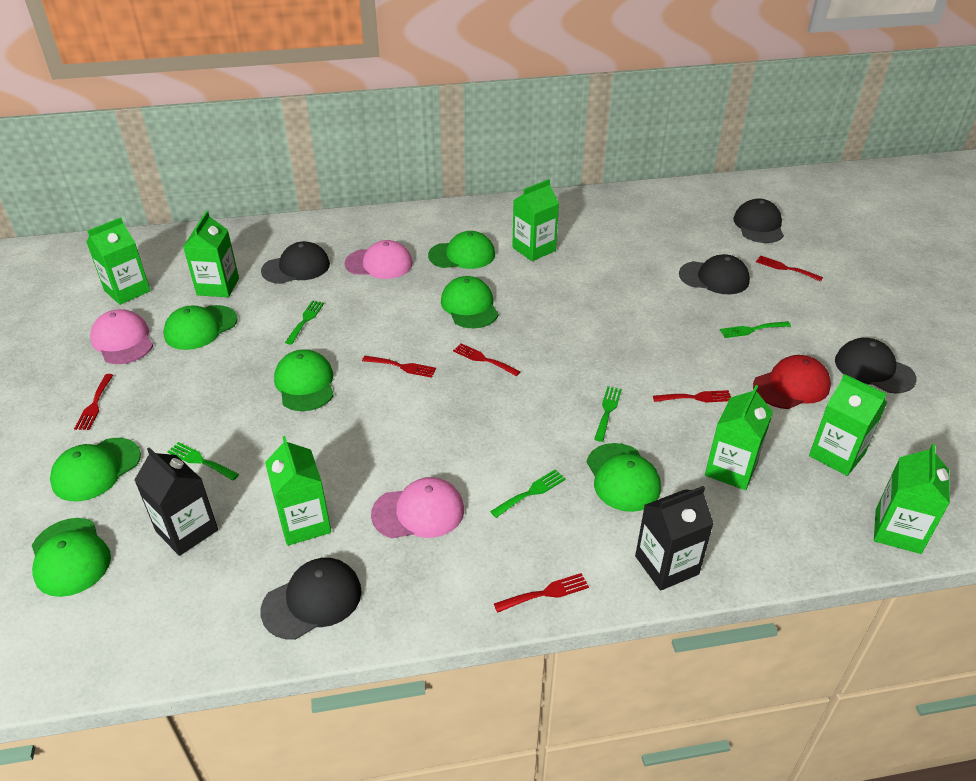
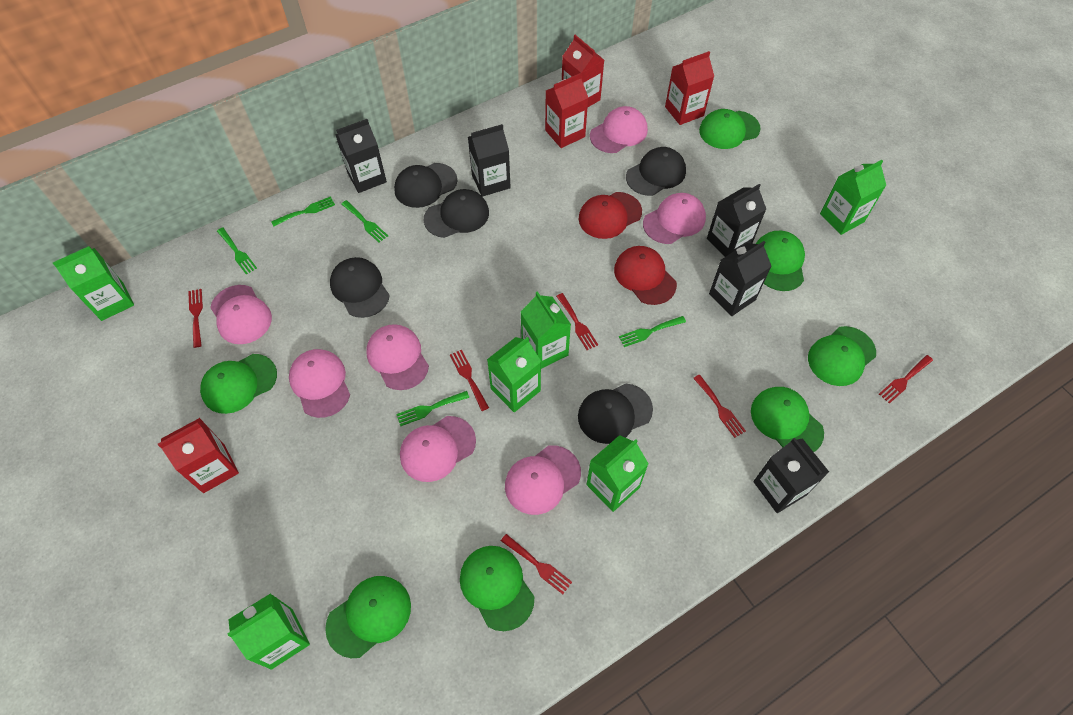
black carton: 2 -> 5
green carton: 7 -> 6
pink cap: 3 -> 7
red cap: 1 -> 2
red carton: 0 -> 4

